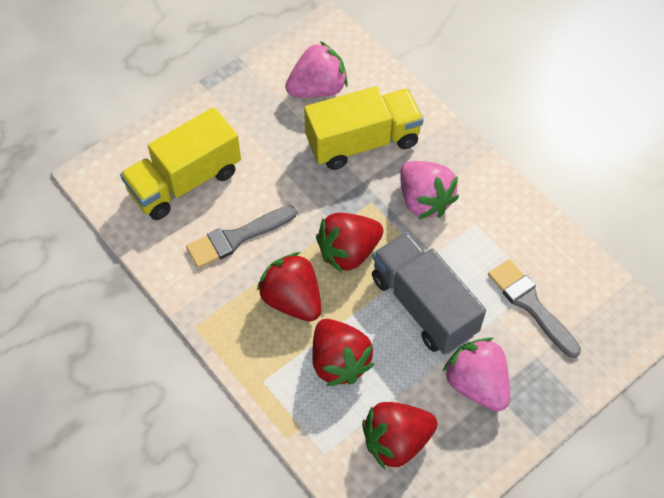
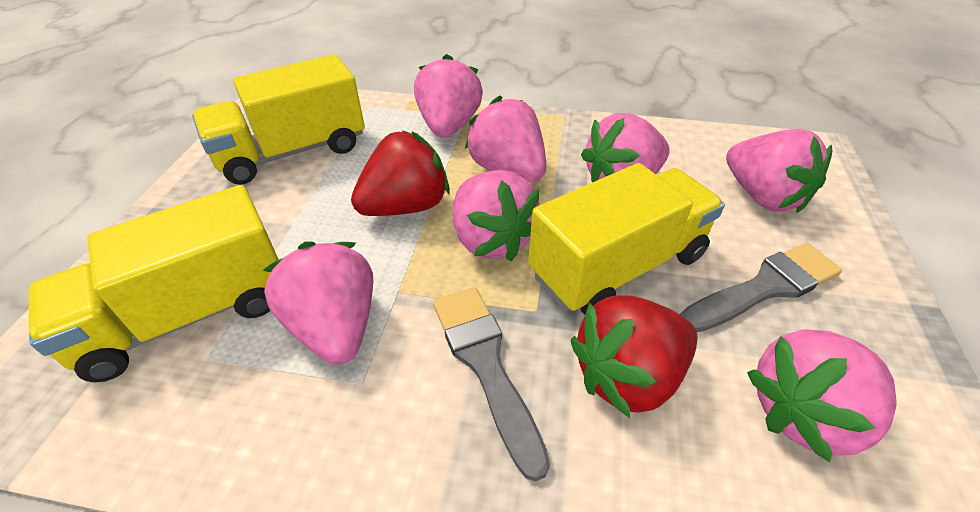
grey truck: 1 -> 0
pink strawberry: 3 -> 7
red strawberry: 4 -> 2
yellow truck: 2 -> 3

